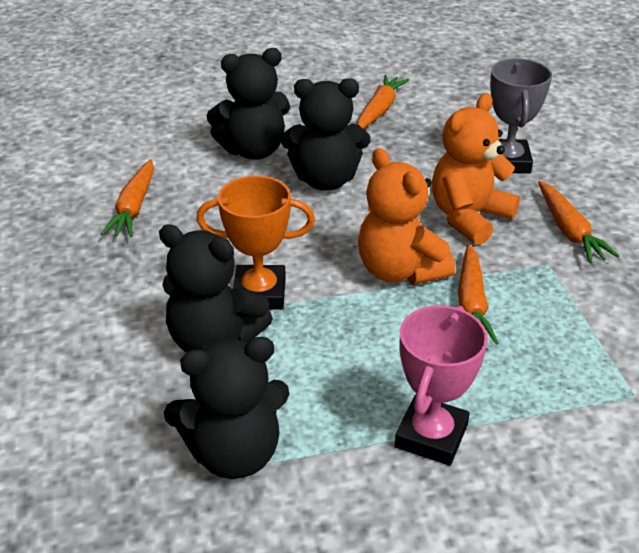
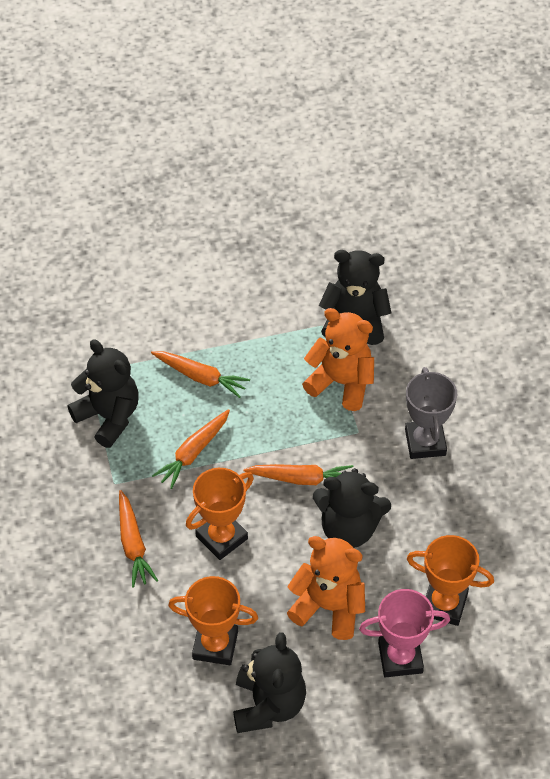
orange trophy: 1 -> 3

